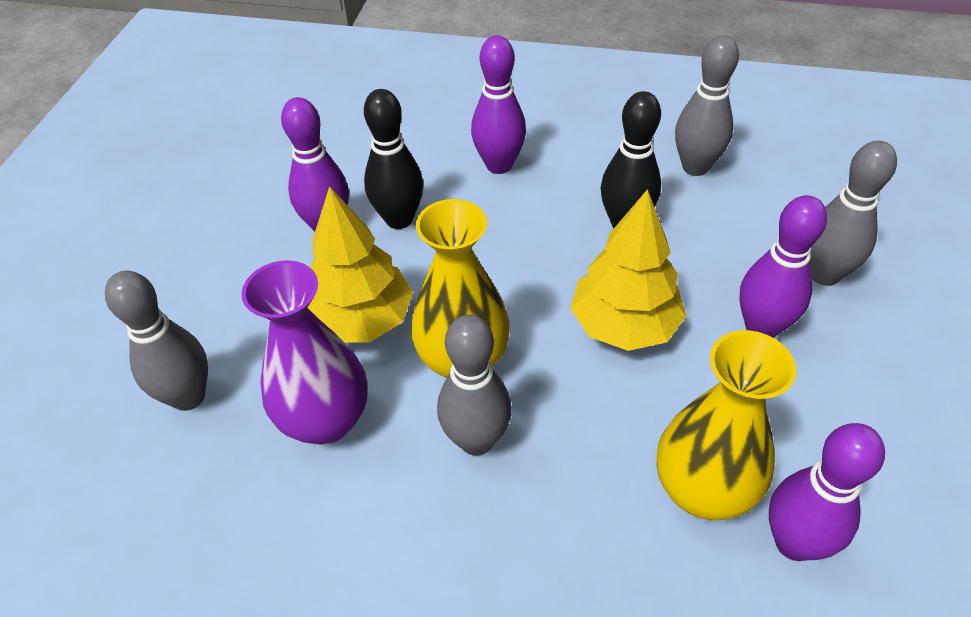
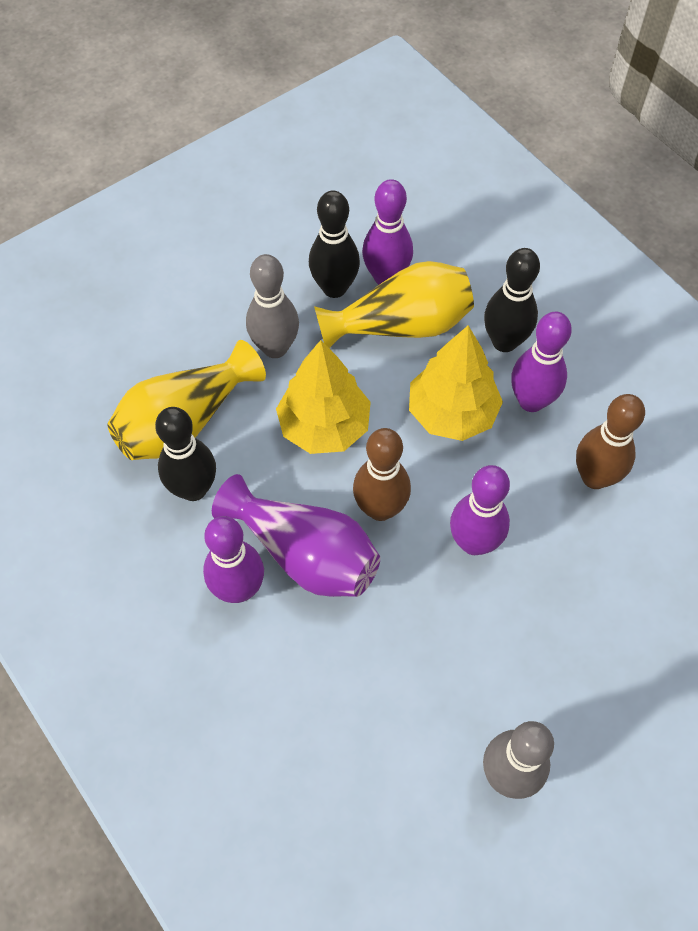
black bowling pin: 2 -> 3
brown bowling pin: 0 -> 2
grey bowling pin: 4 -> 2

